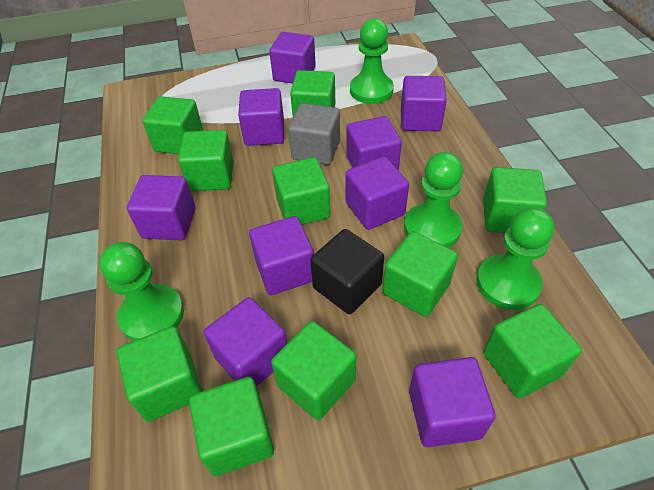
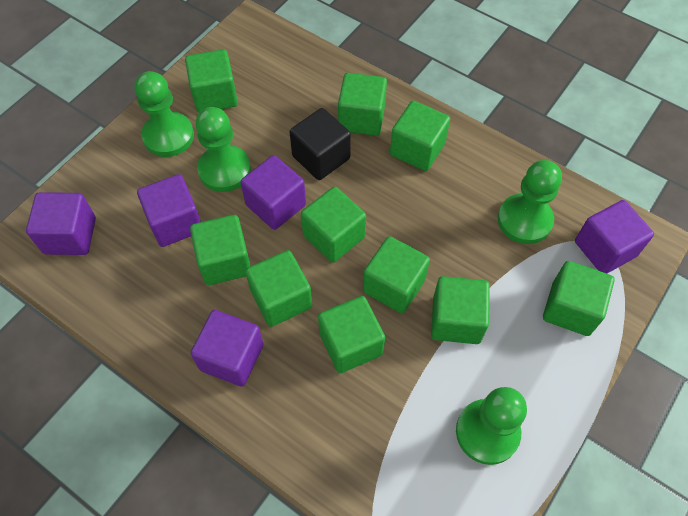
grey cube: 1 -> 0
purple cube: 9 -> 5

